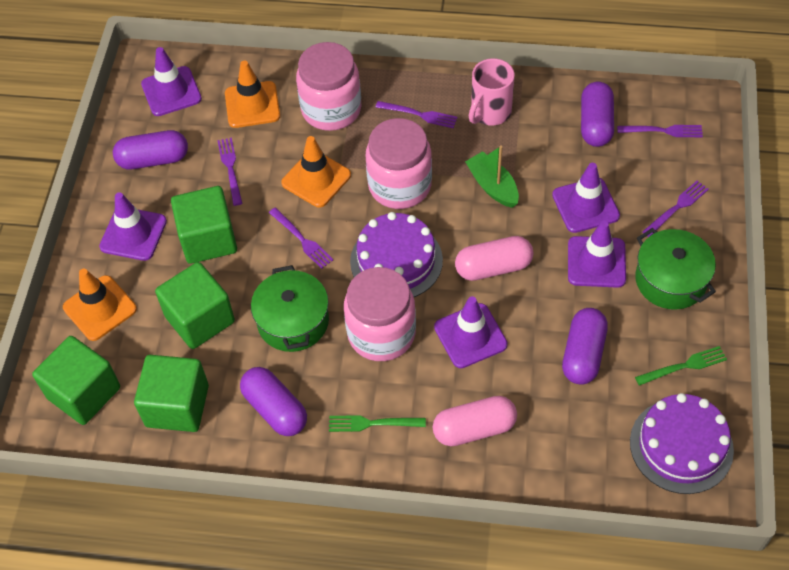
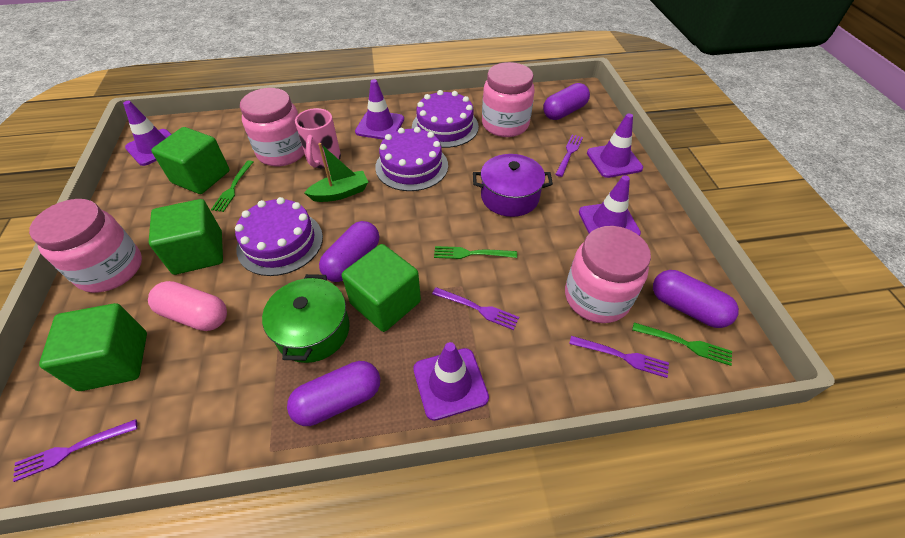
green fork: 2 -> 3
green pot: 2 -> 1
orange traffic cone: 3 -> 0
pink capsule: 2 -> 1
pink jar: 3 -> 4
purple cake: 2 -> 3
purple fork: 5 -> 4
purple pot: 0 -> 1

